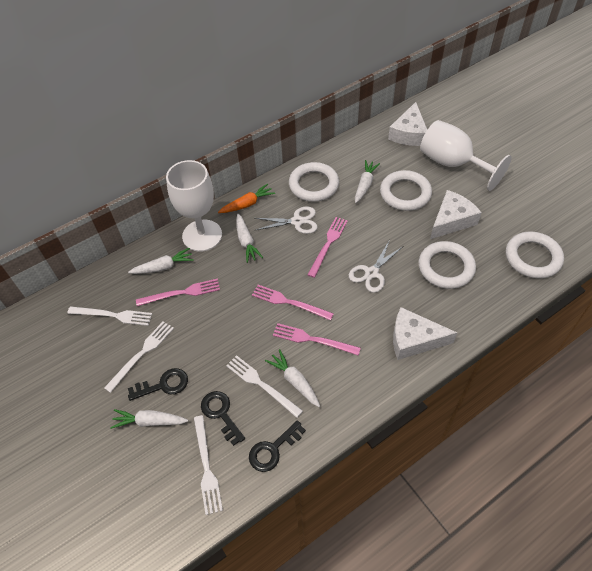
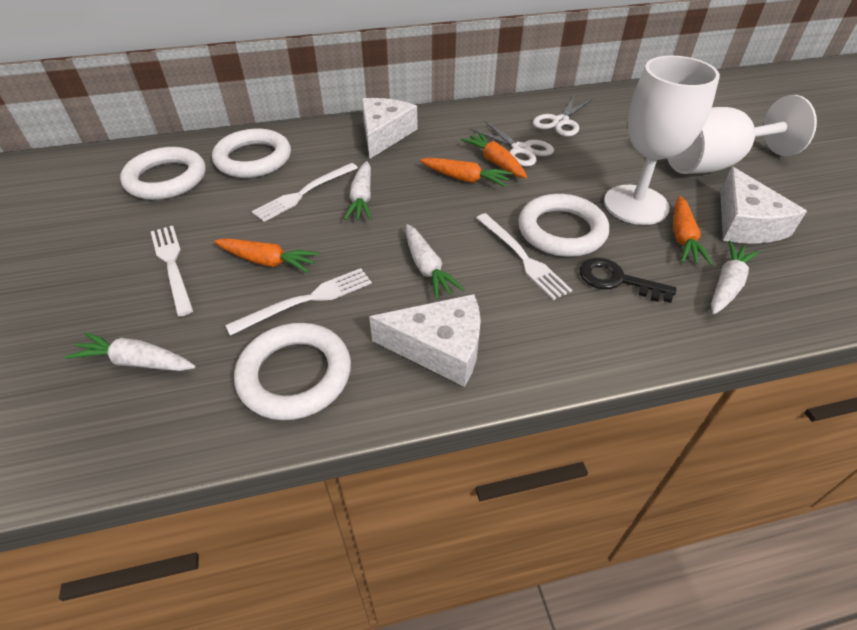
black key: 3 -> 1
orange carrot: 1 -> 4
pink fork: 4 -> 0
white carrot: 5 -> 4

